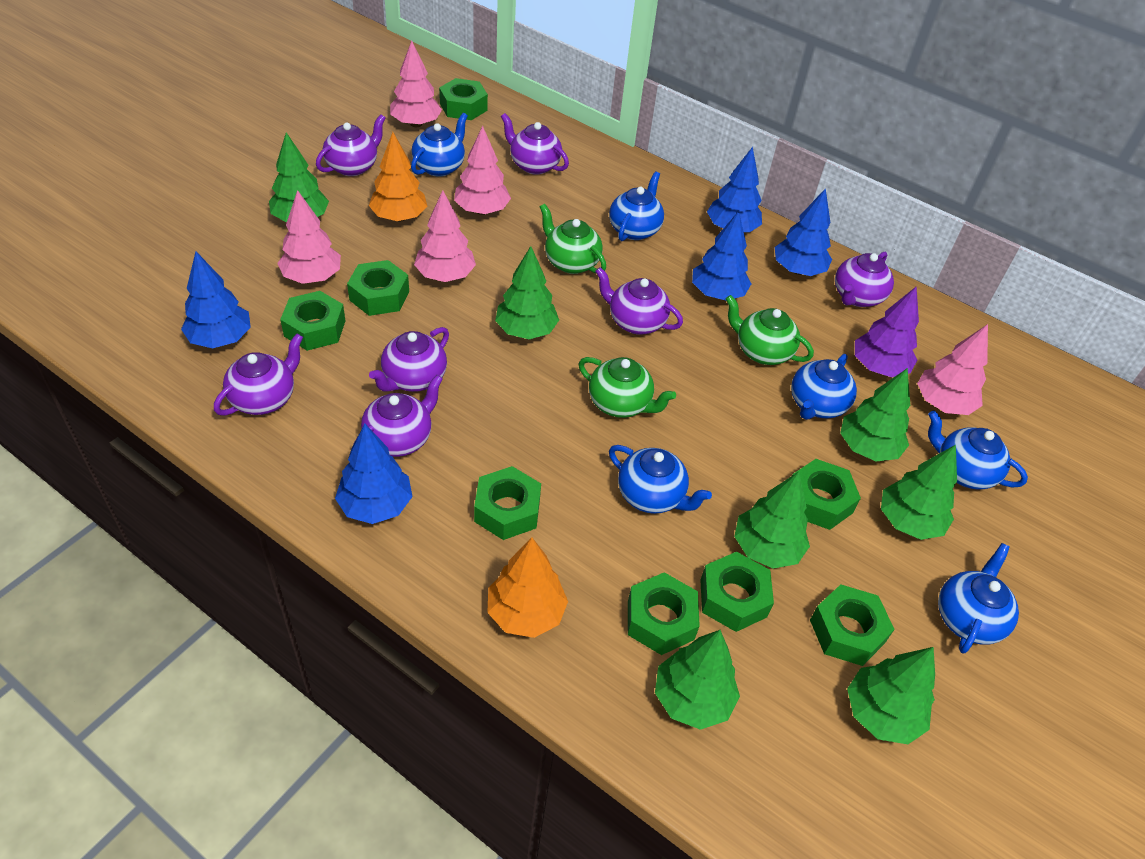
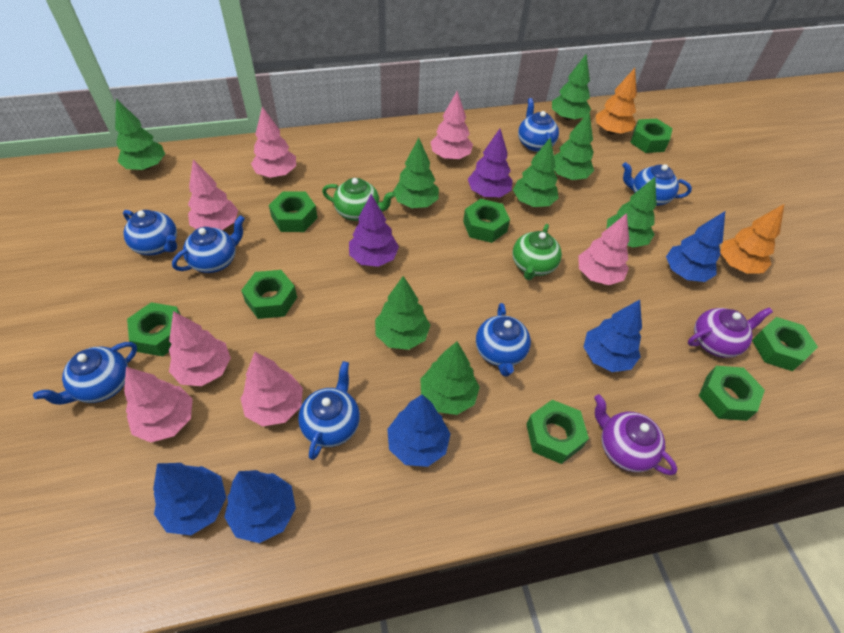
blue teapot: 6 -> 7
green teapot: 3 -> 2
green tree: 7 -> 8
pink tree: 5 -> 7
purple teapot: 7 -> 2
purple tree: 1 -> 2

